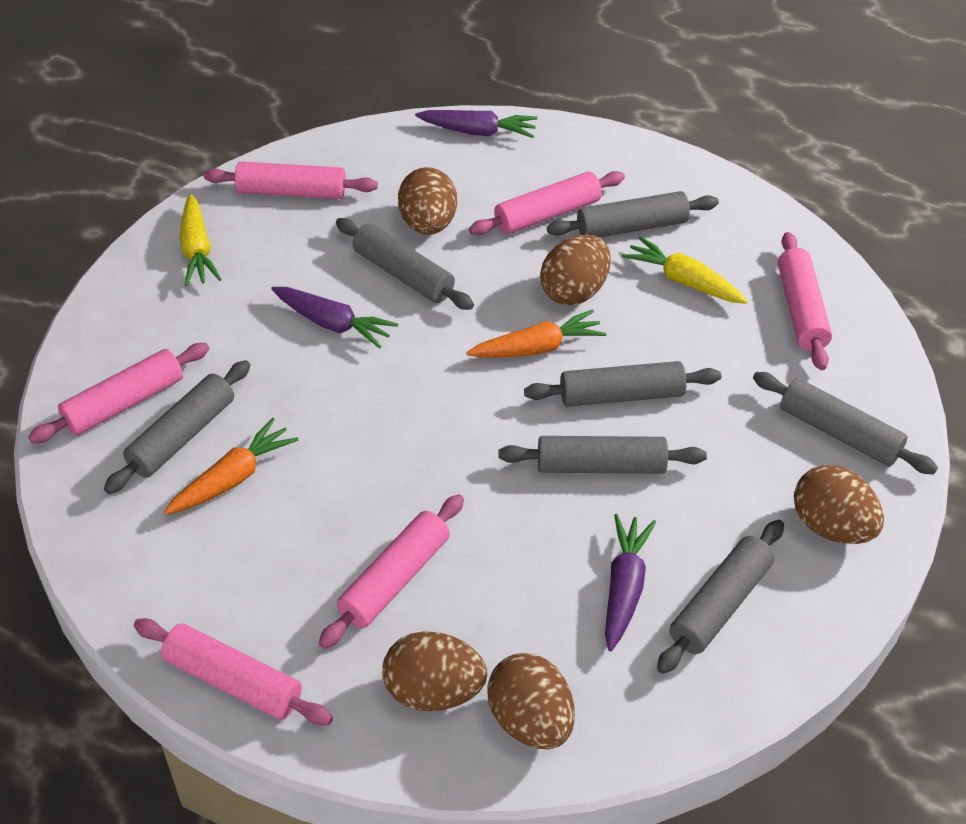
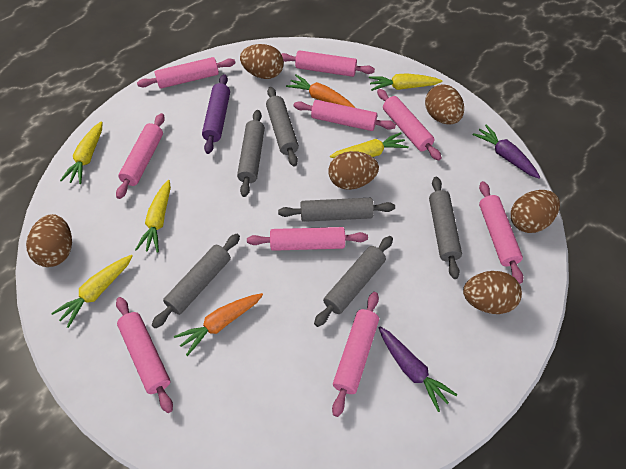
brown egg: 5 -> 6
grey rolling pin: 7 -> 6
pink rolling pin: 6 -> 9
purple carrot: 3 -> 2
purple rolling pin: 0 -> 1
yellow carrot: 2 -> 5

